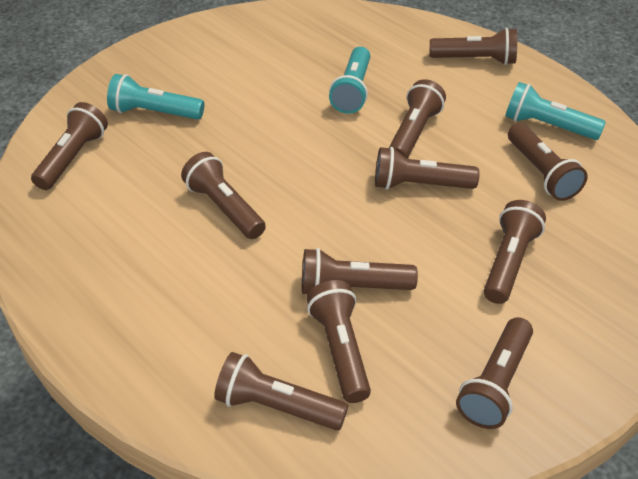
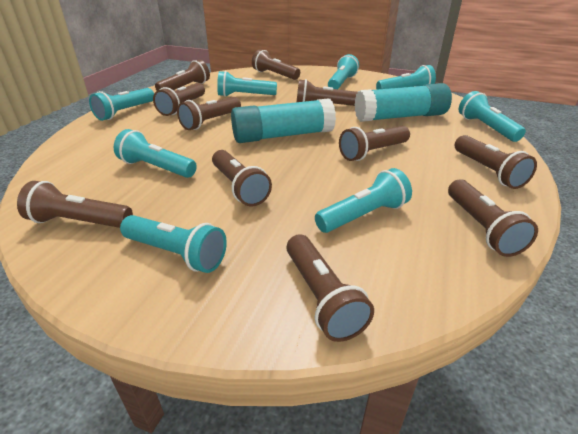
turquoise flashlight: 3 -> 8
turquoise glue stick: 0 -> 2

